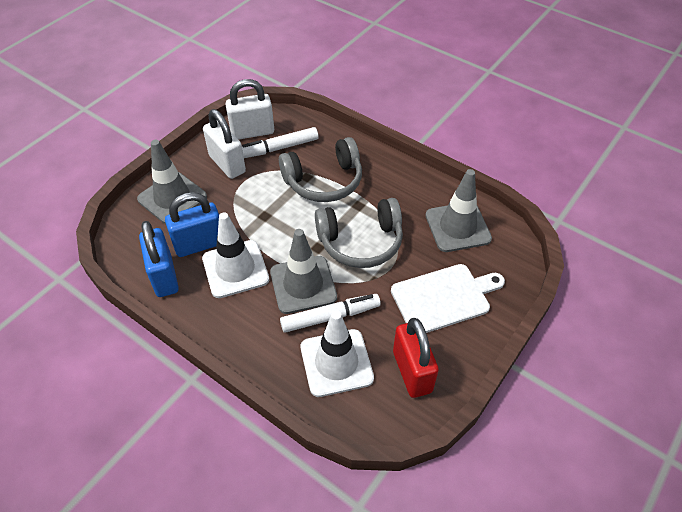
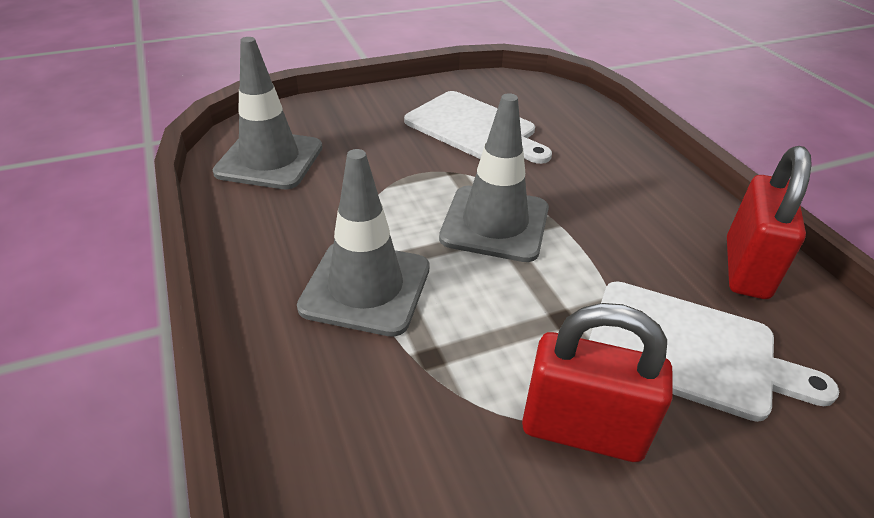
blue padlock: 2 -> 0
grey headphones: 2 -> 0
red padlock: 1 -> 2
white cutting board: 1 -> 2
white marker: 2 -> 0
white padlock: 2 -> 0
white traffic cone: 2 -> 0

